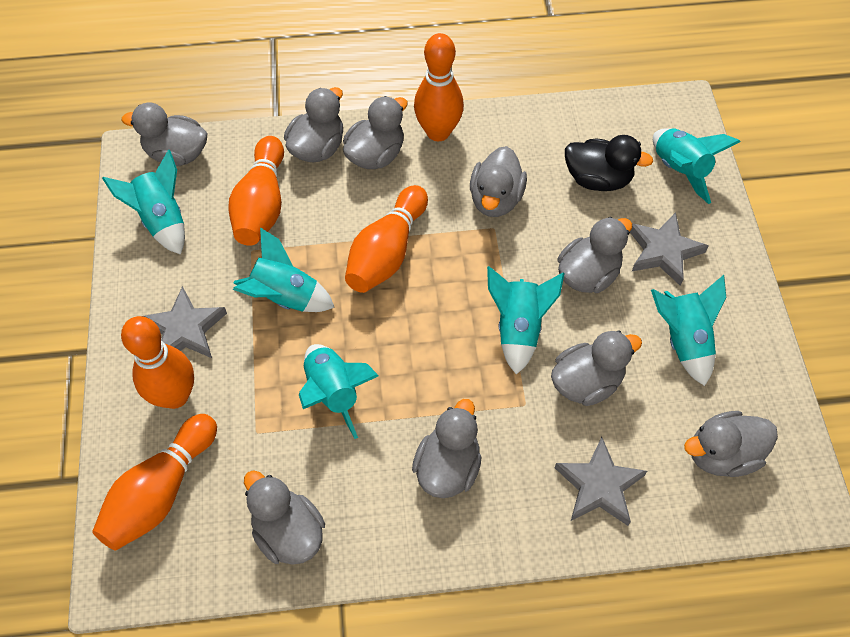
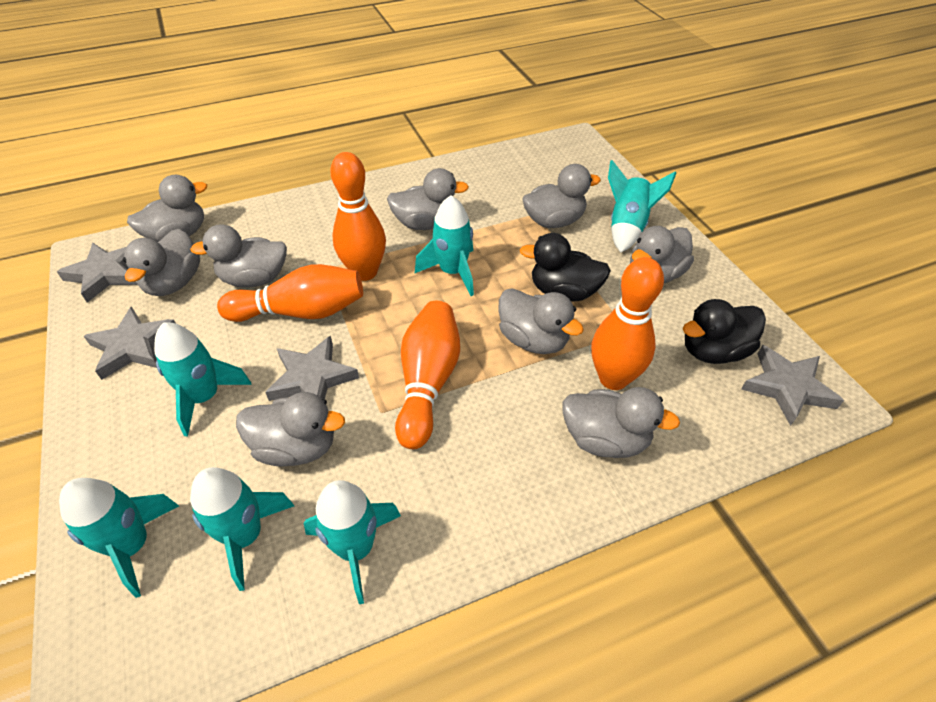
black duck: 1 -> 2
grey star: 3 -> 4
orange bowling pin: 5 -> 4

